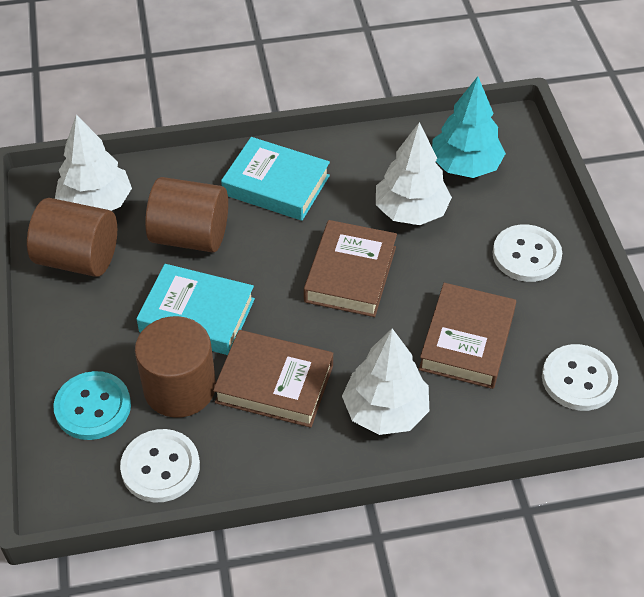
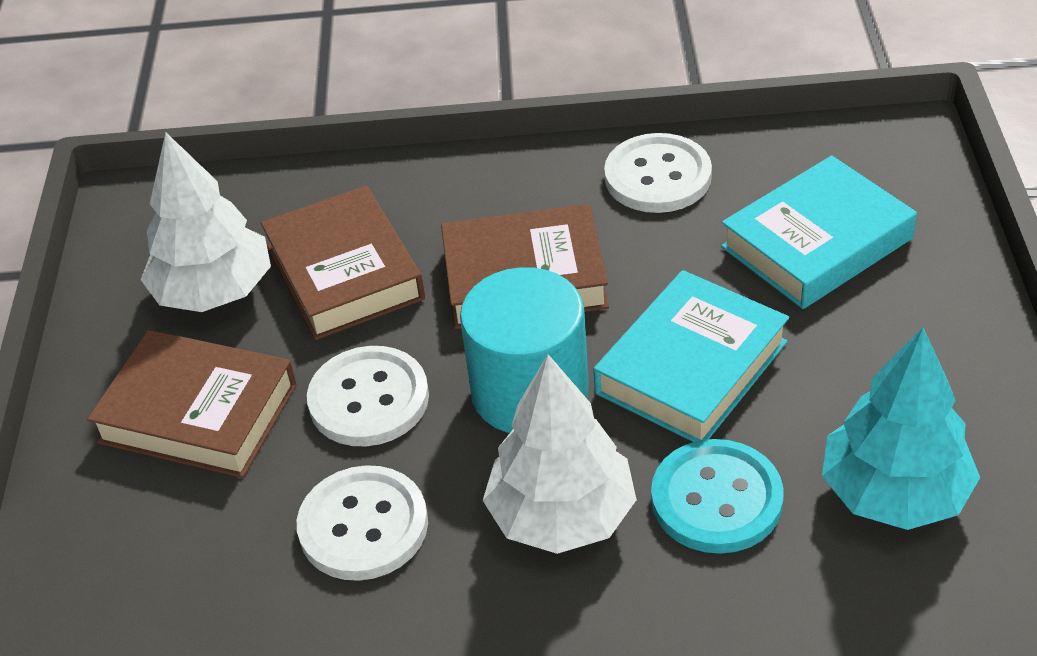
brown cylinder: 3 -> 0
turquoise cylinder: 0 -> 1
white tree: 3 -> 2

